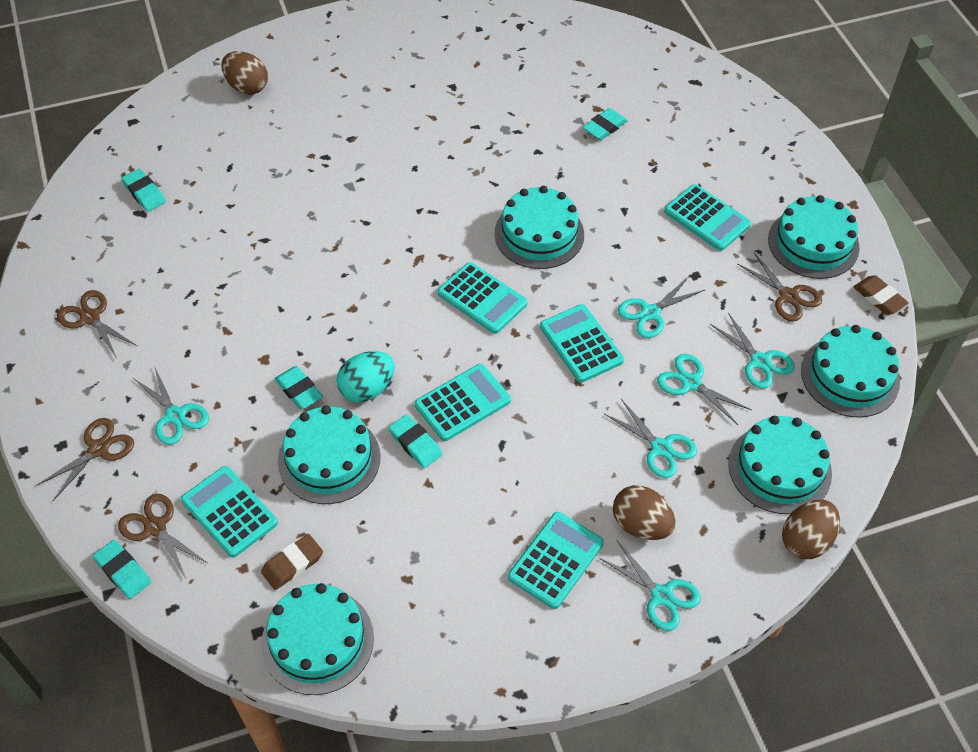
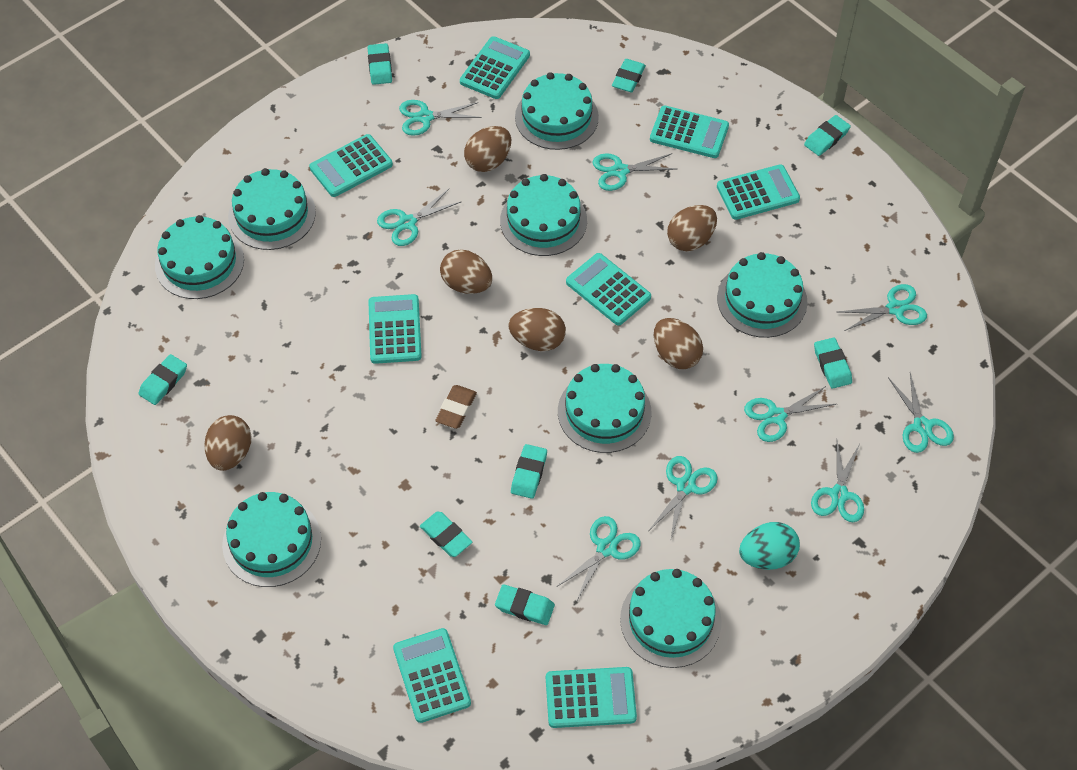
brown egg: 3 -> 6
brown eraser: 2 -> 1
brown scissors: 4 -> 0
turquoise cake: 6 -> 8
turquoise calculator: 6 -> 8
turquoise eraser: 5 -> 8
turquoise scissors: 6 -> 9

